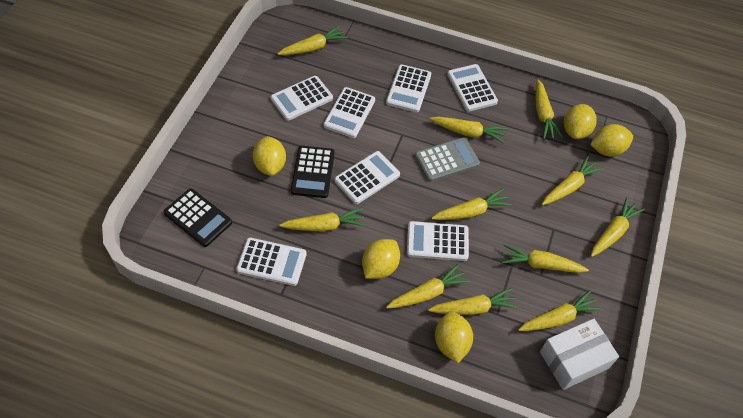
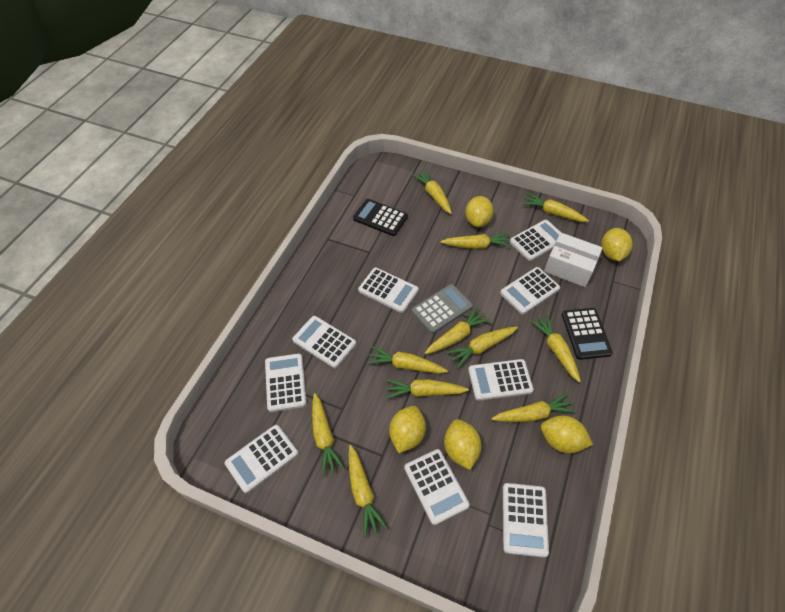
white calculator: 7 -> 9

